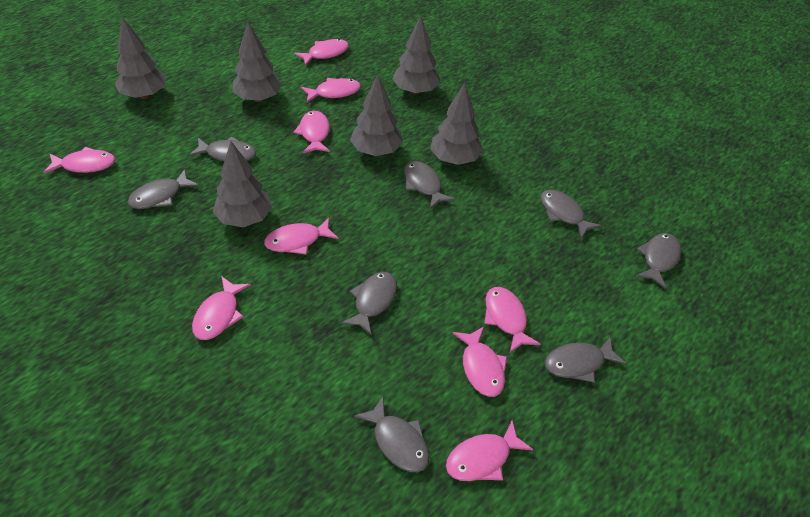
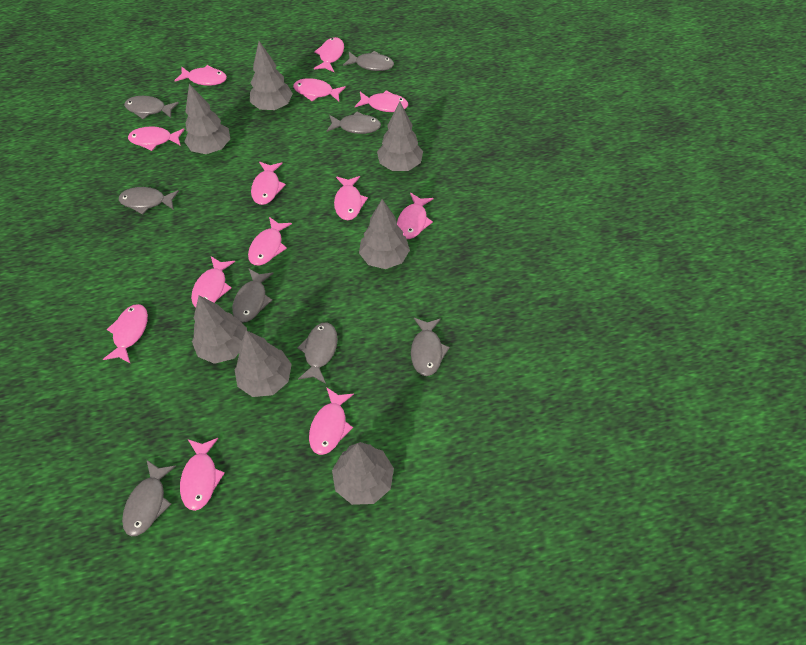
grey tree: 6 -> 7
pink fish: 9 -> 13

